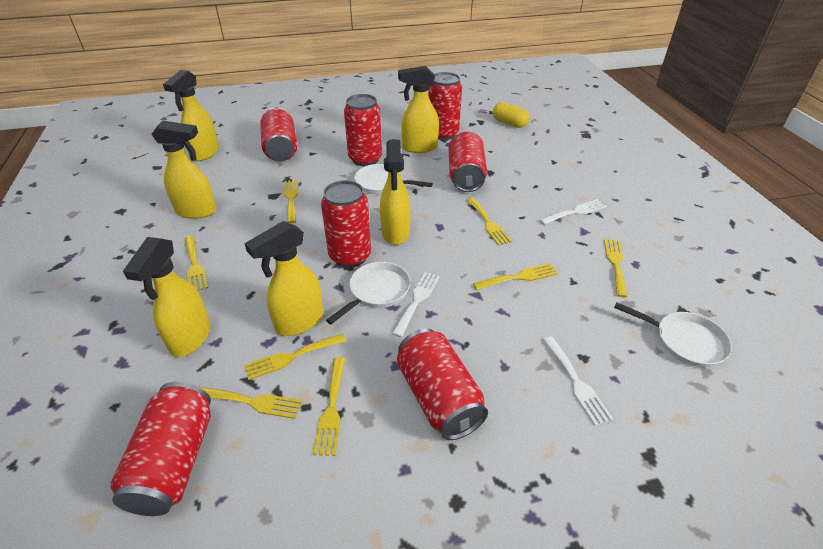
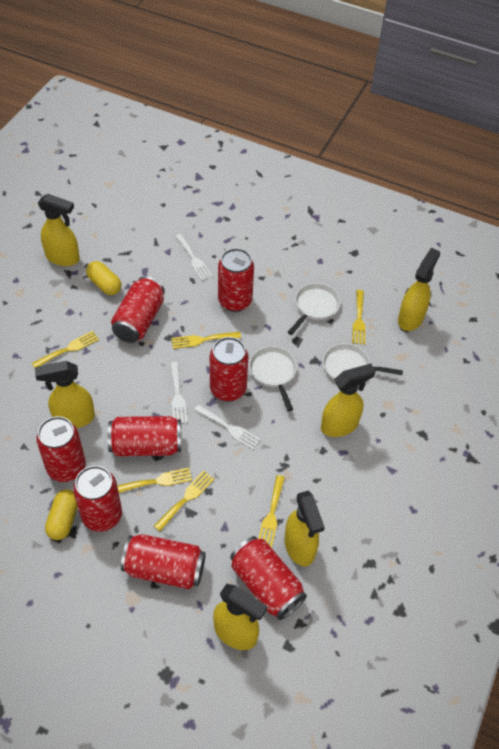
red can: 7 -> 8
yellow capsule: 1 -> 2
yellow fork: 8 -> 6

